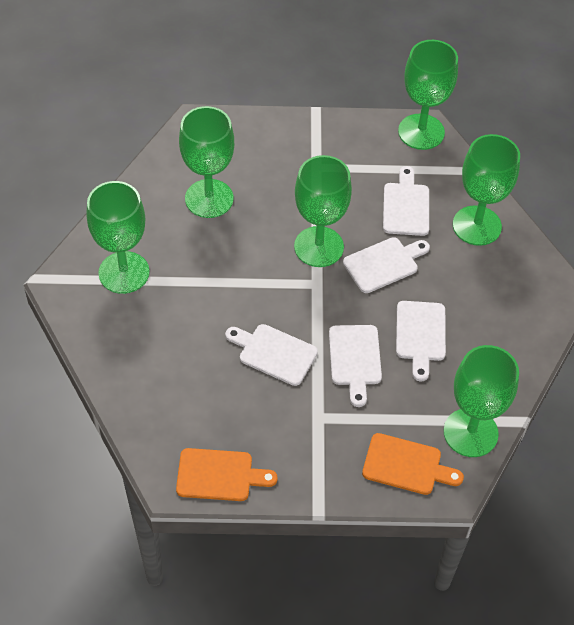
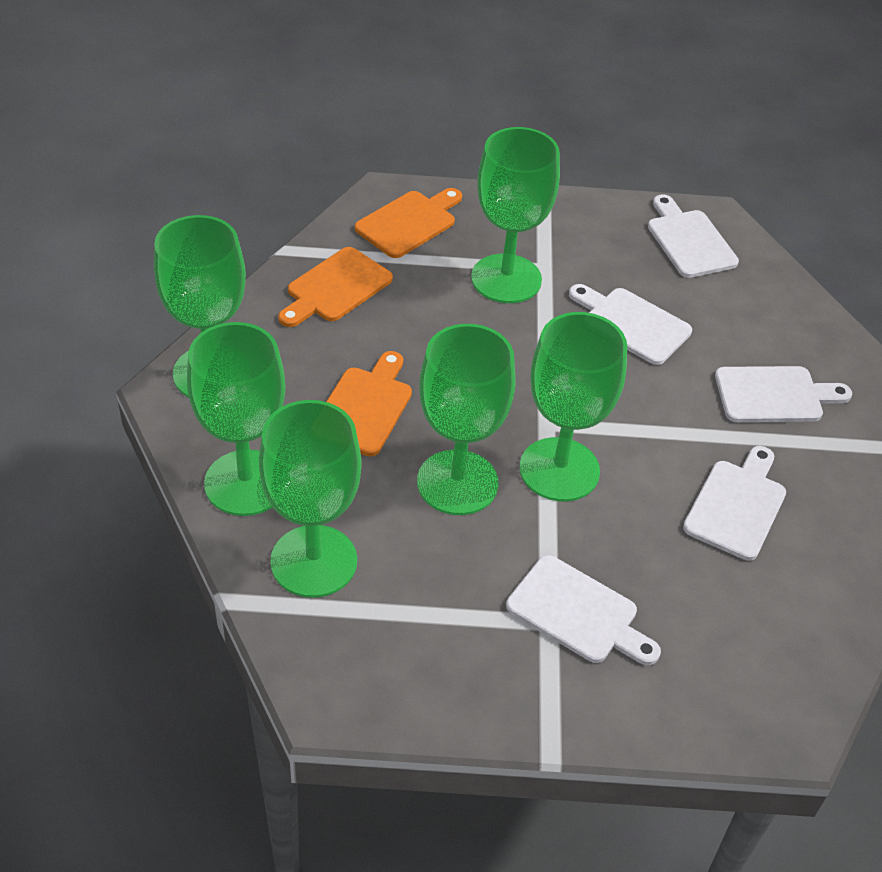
orange cutting board: 2 -> 3

